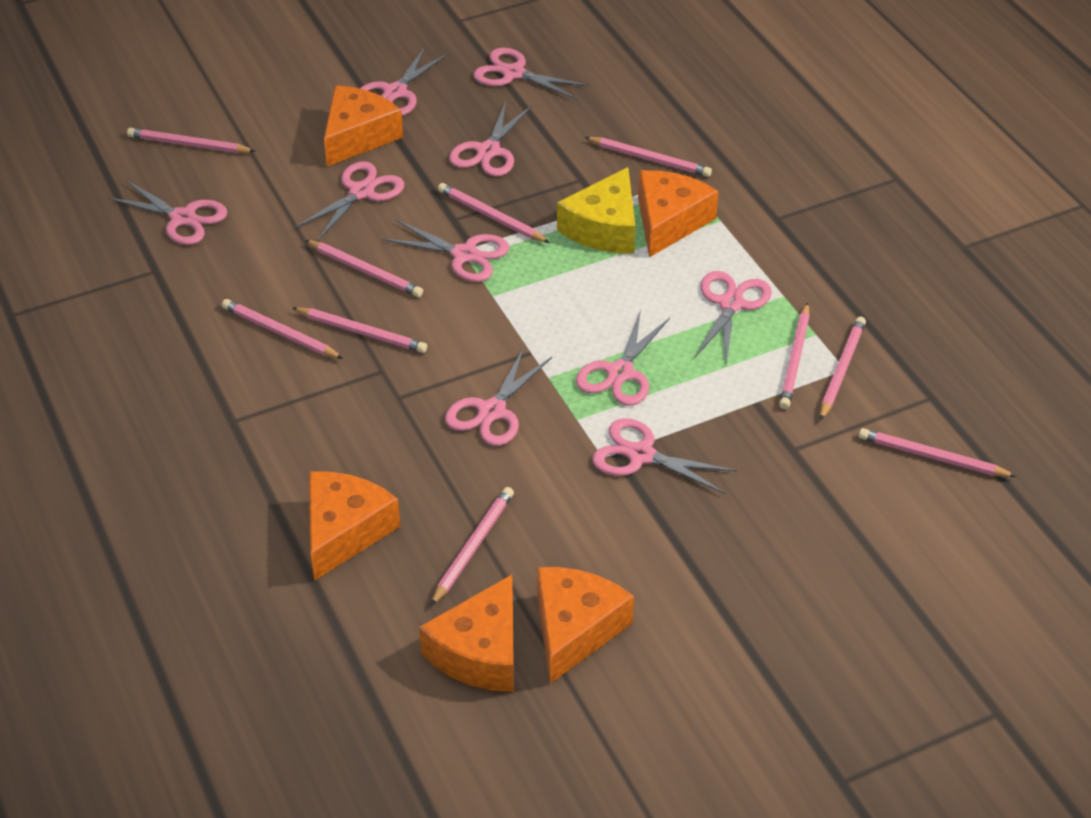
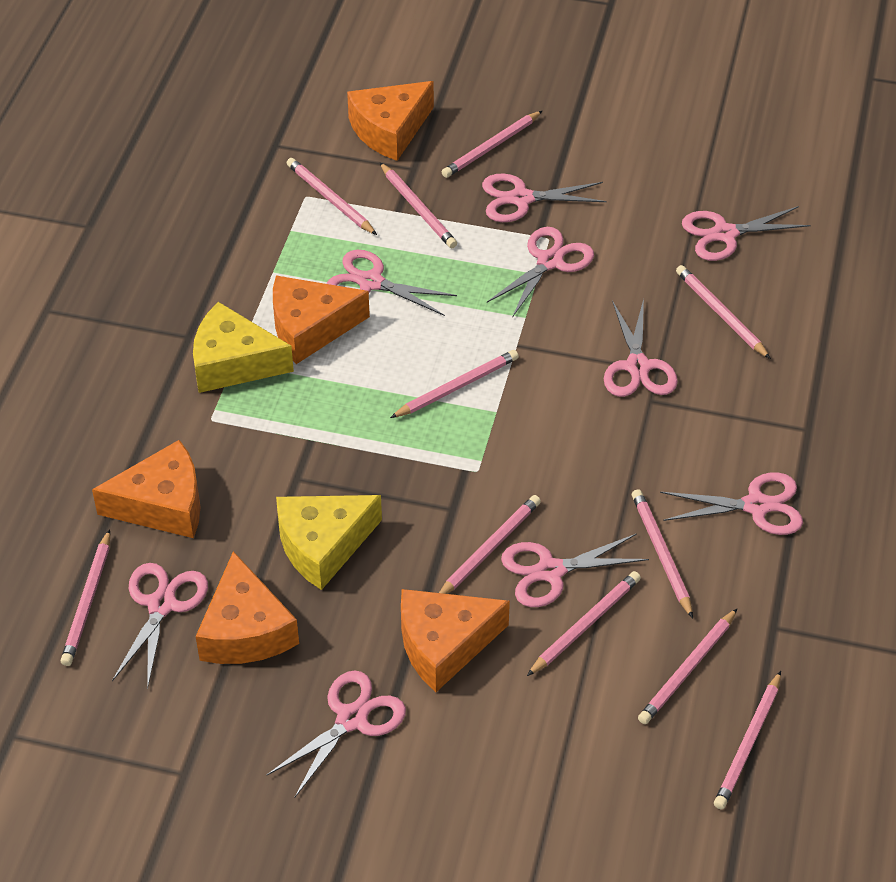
pink pencil: 10 -> 11
pink scissors: 10 -> 9
yellow cheese: 1 -> 2

